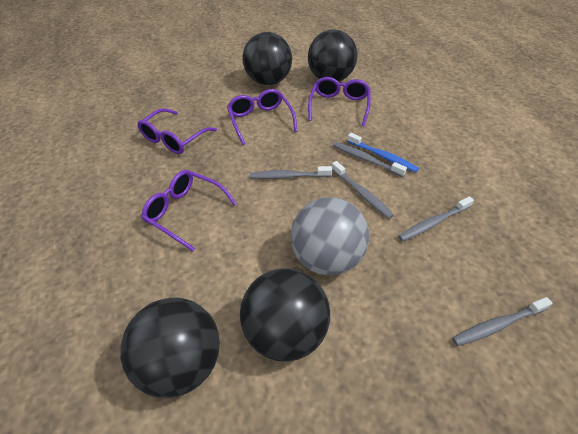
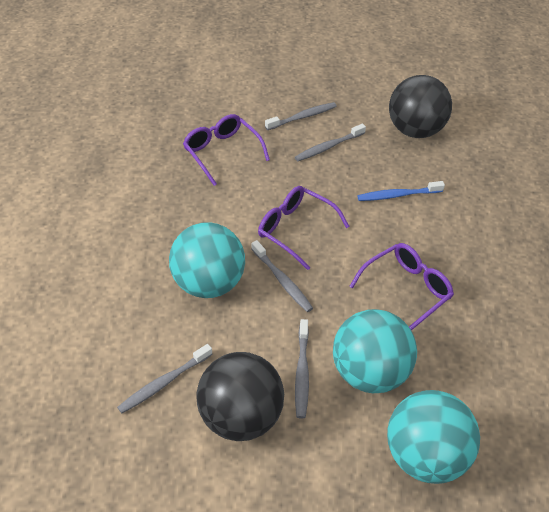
black ball: 4 -> 2
grey ball: 1 -> 0
purple glasses: 4 -> 3
turquoise ball: 0 -> 3

